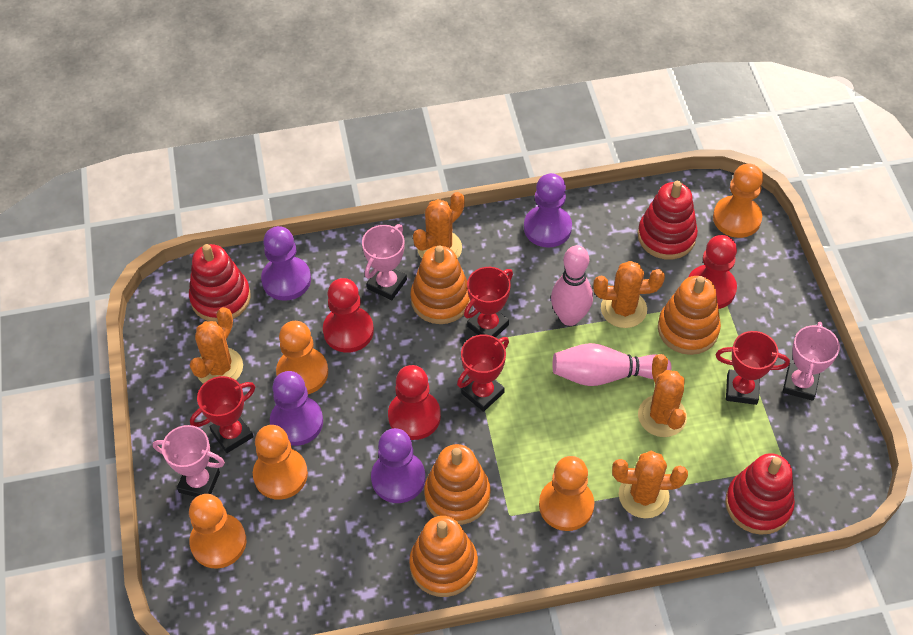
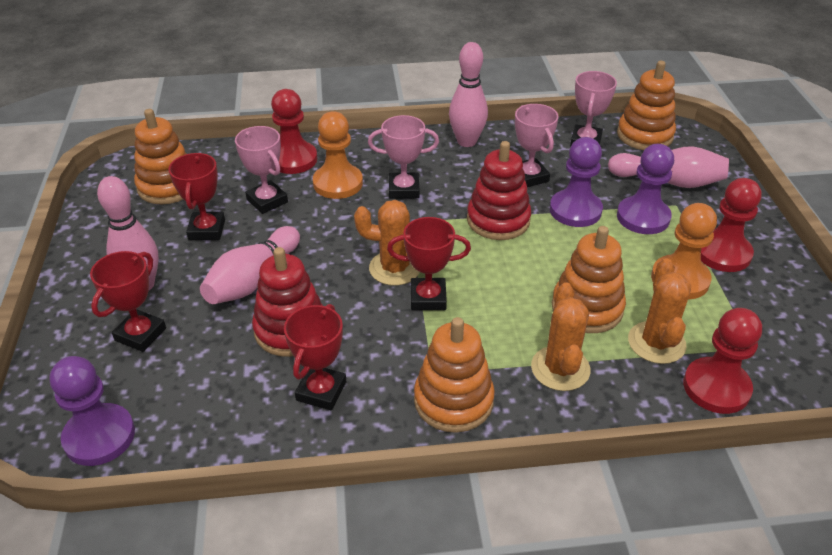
orange cactus: 5 -> 3
orange pawn: 5 -> 2
pink bowling pin: 2 -> 4
pink trophy: 3 -> 4
purple pawn: 4 -> 3
red stacking toy: 3 -> 2

